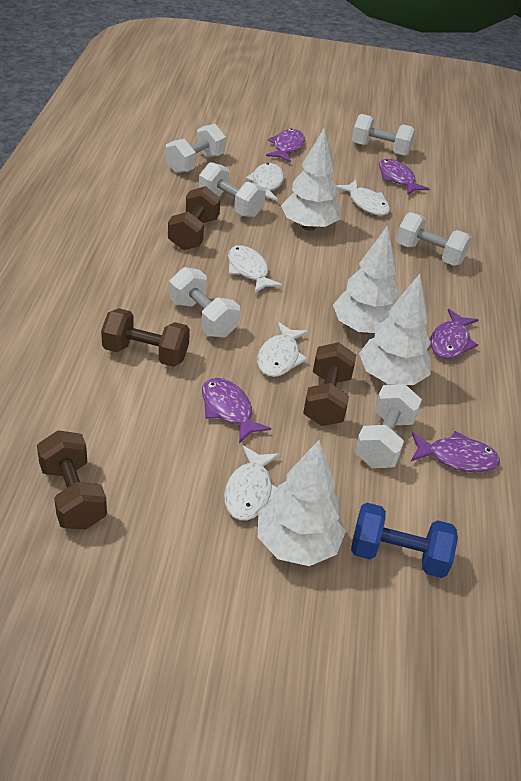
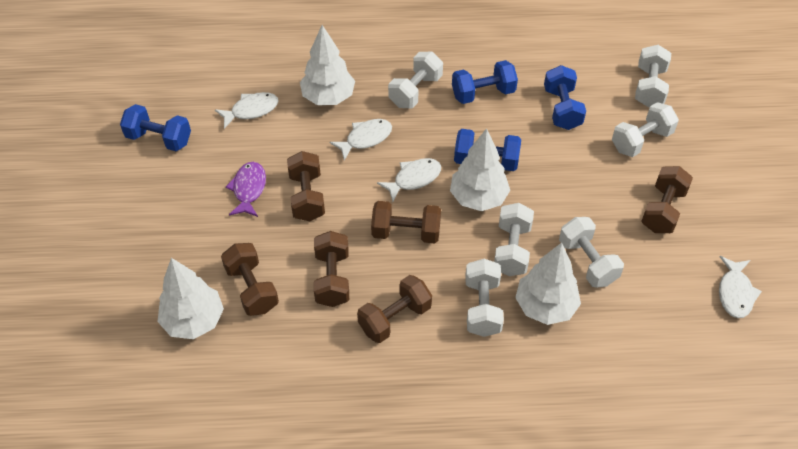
blue dumbbell: 1 -> 4
brown dumbbell: 4 -> 6
purple fish: 5 -> 1
white fish: 5 -> 4

